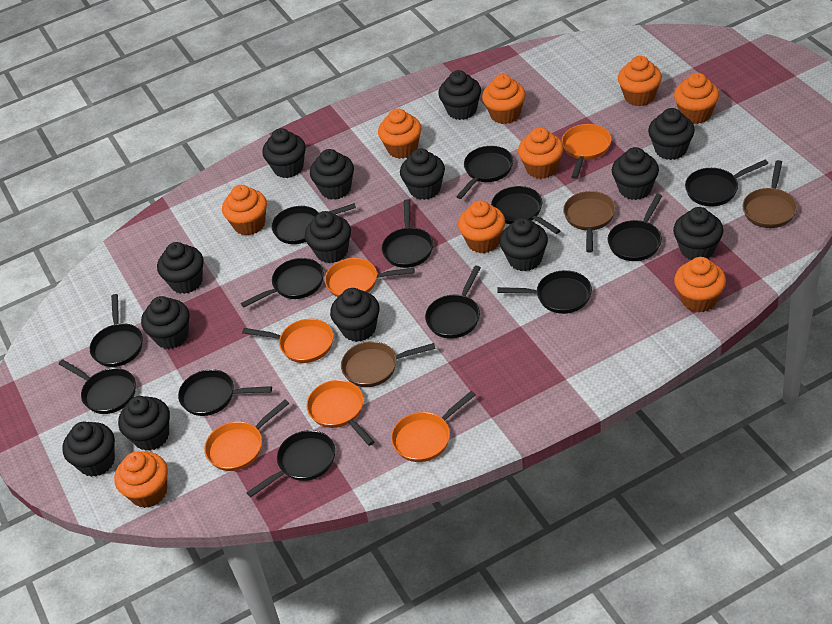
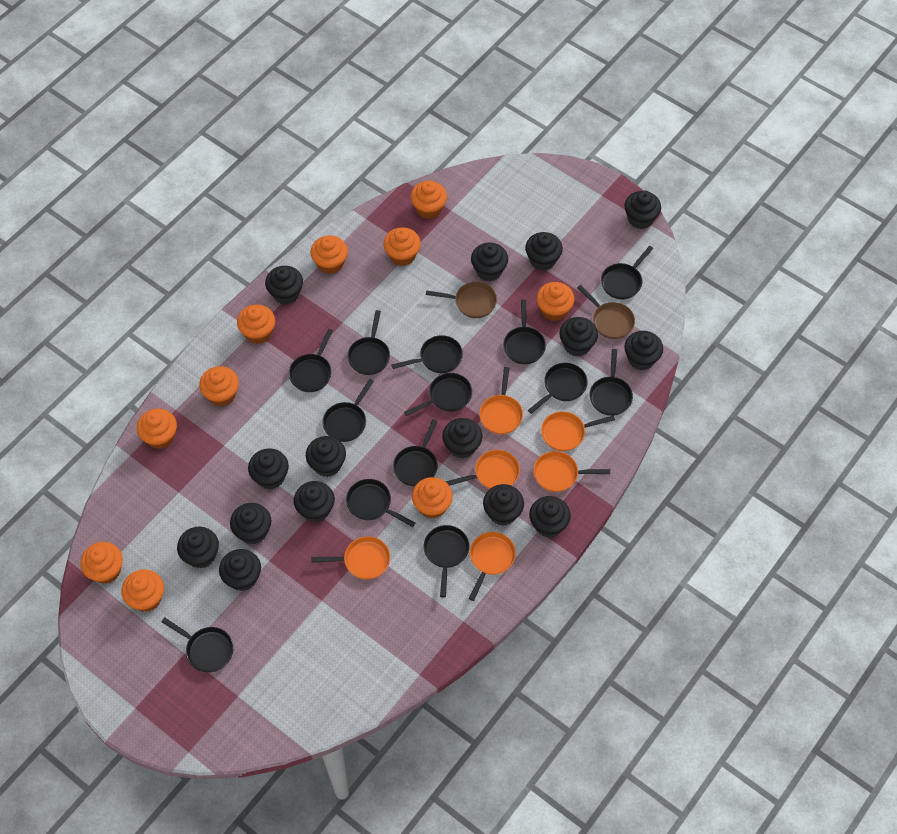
black cupcake: 14 -> 15
brown pan: 3 -> 2
orange cupcake: 9 -> 10

